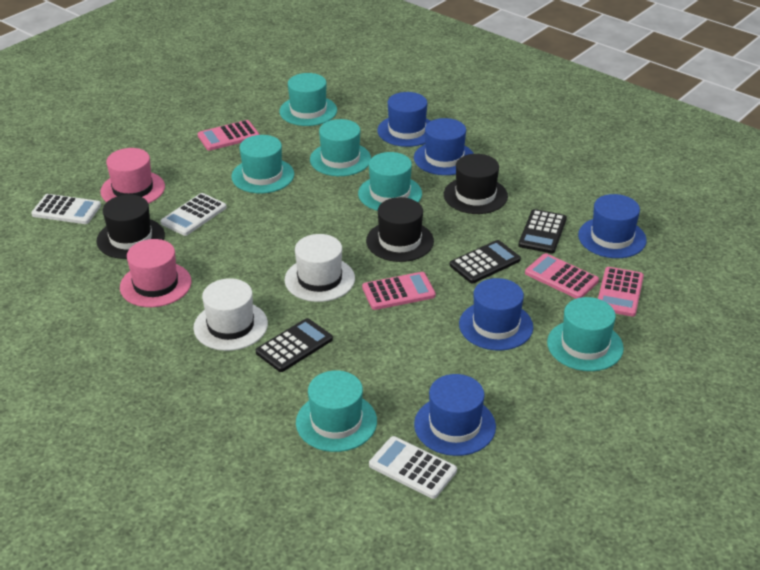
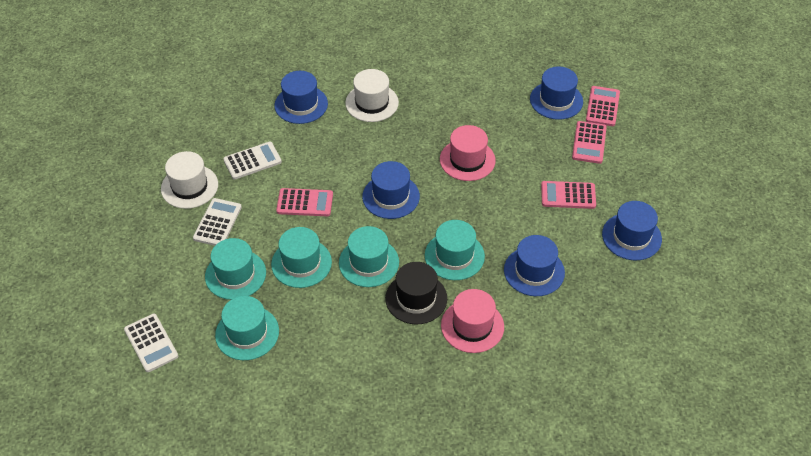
black calculator: 3 -> 0
black hat: 3 -> 1
turquoise hat: 6 -> 5

